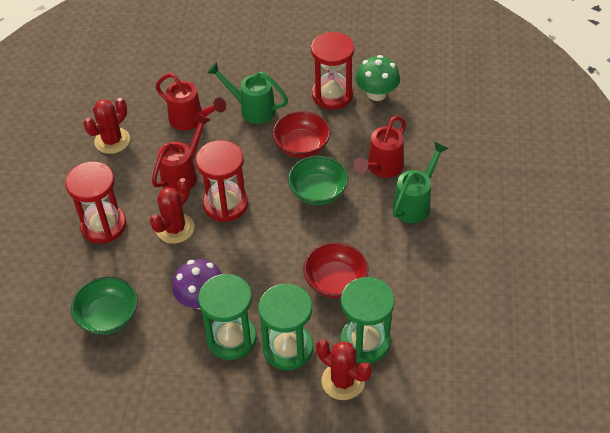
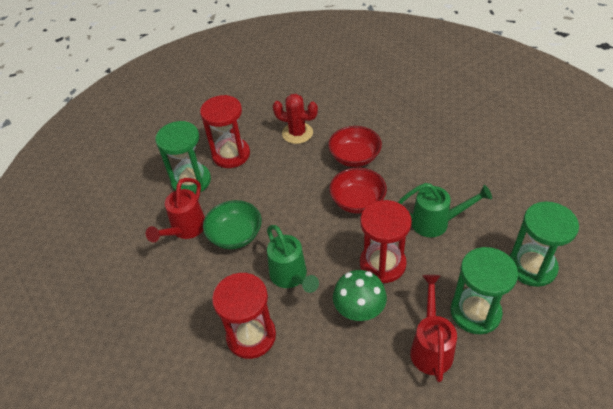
green bowl: 2 -> 1
purple mushroom: 1 -> 0
red cactus: 3 -> 1
red watering can: 3 -> 2

